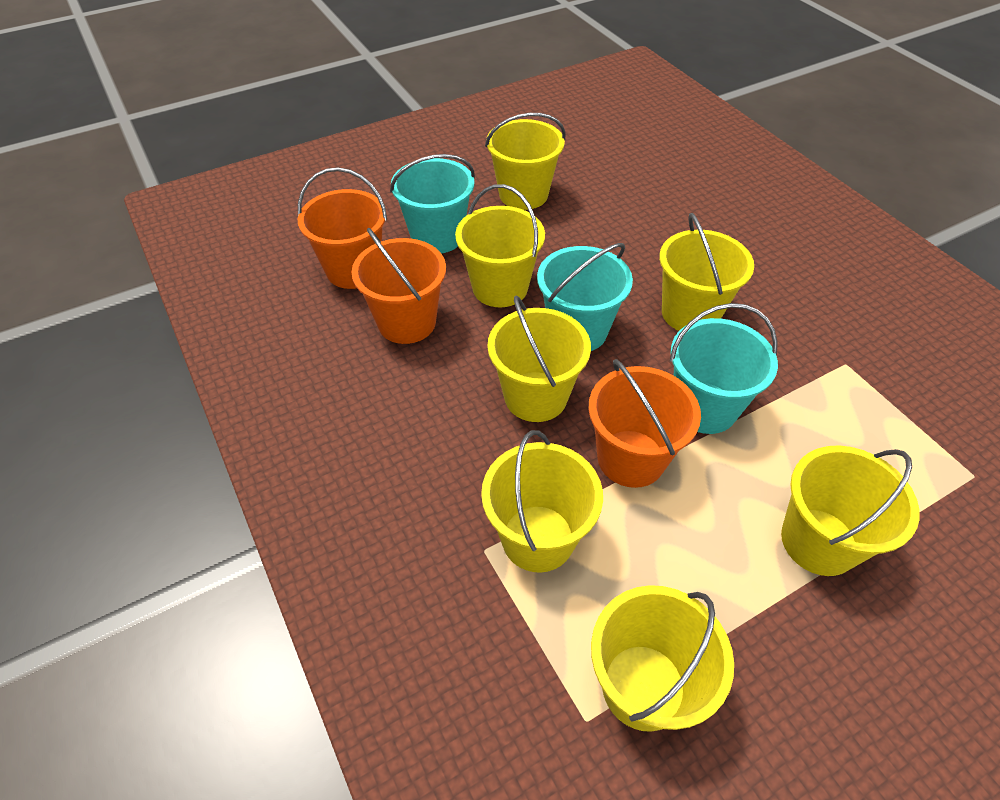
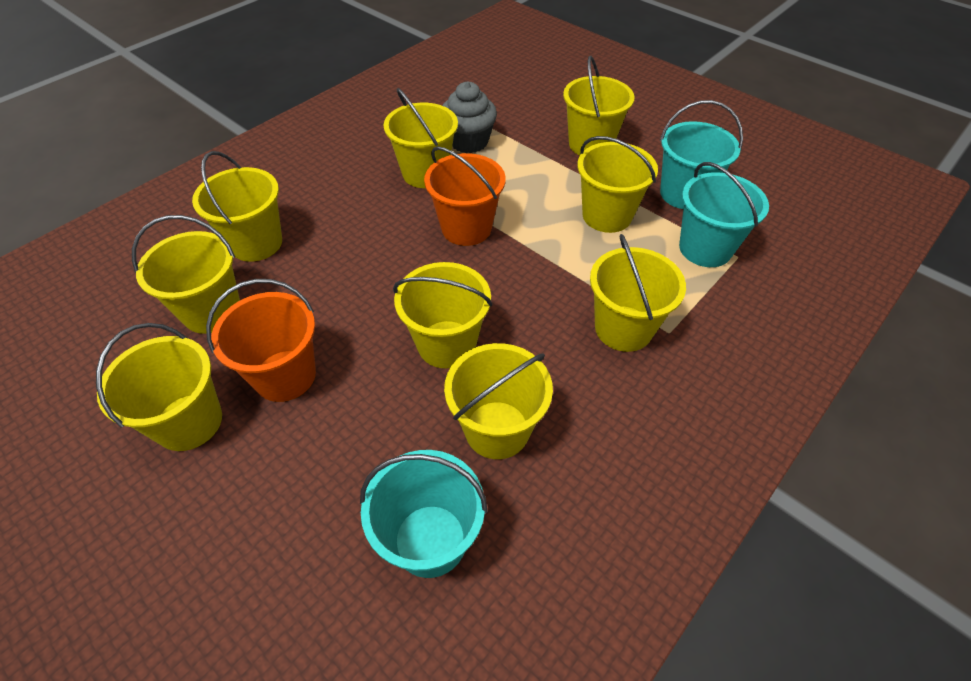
grey cupcake: 0 -> 1
orange bucket: 3 -> 2
yellow bucket: 7 -> 9

